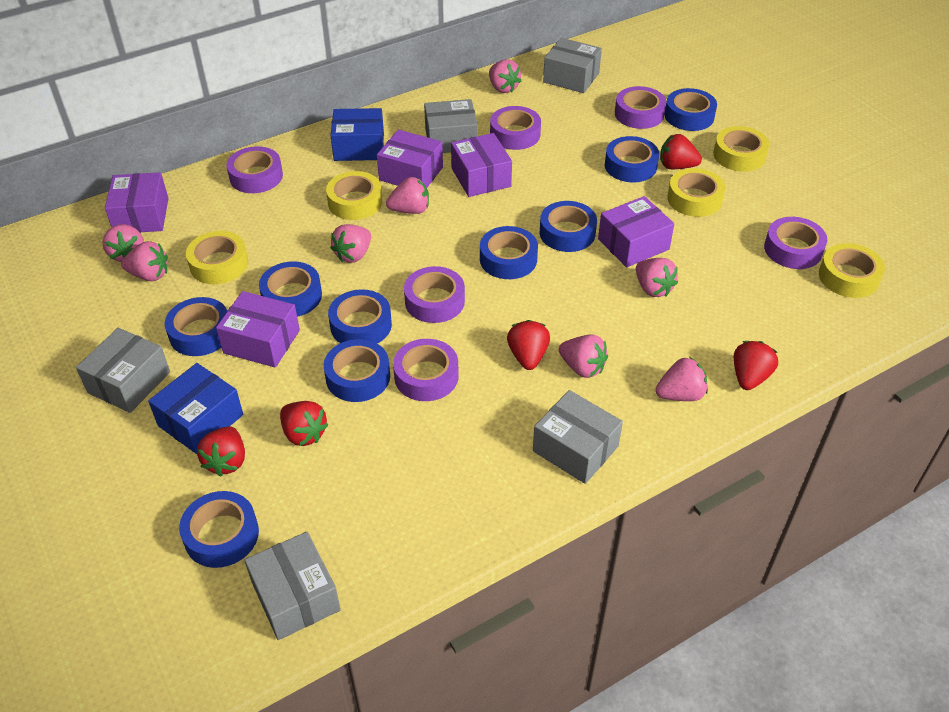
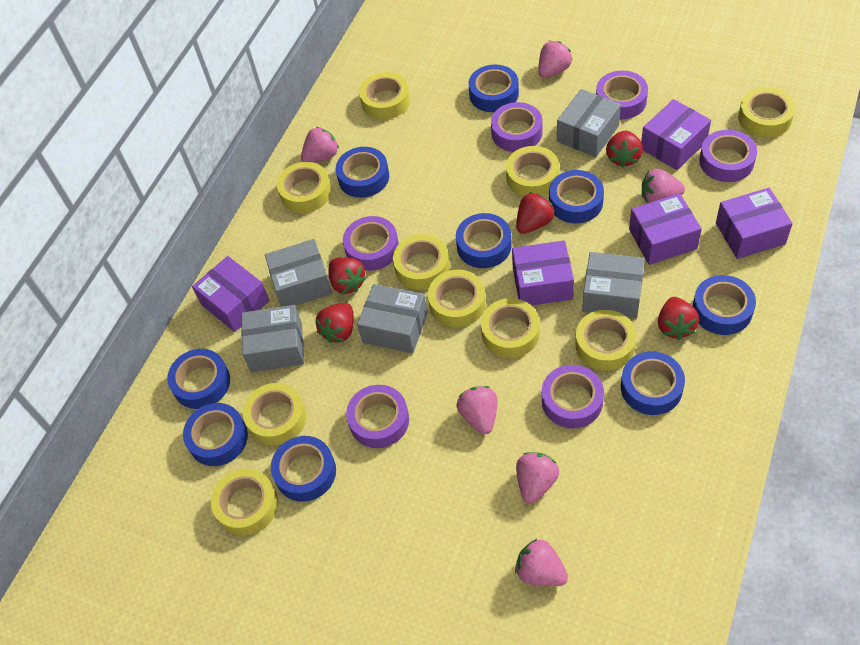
blue box: 2 -> 0
pink strawberry: 8 -> 6
yellow tape: 5 -> 10

